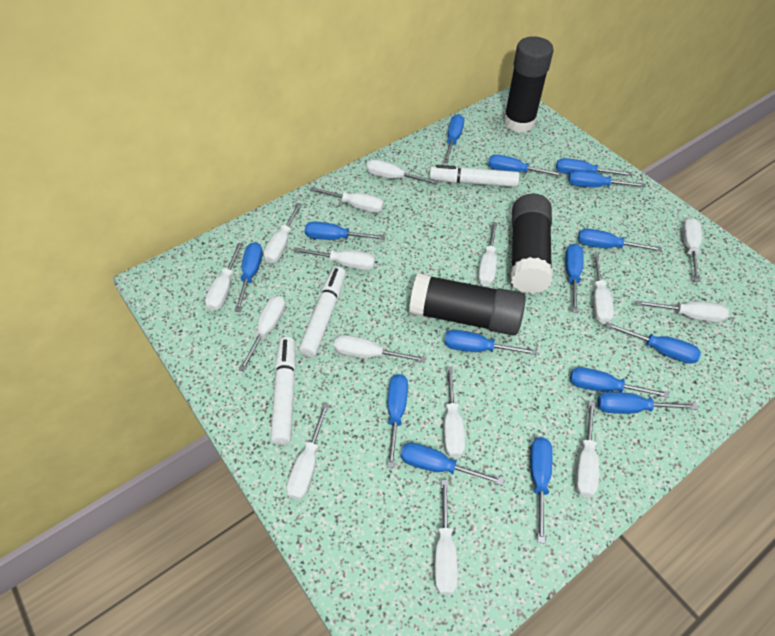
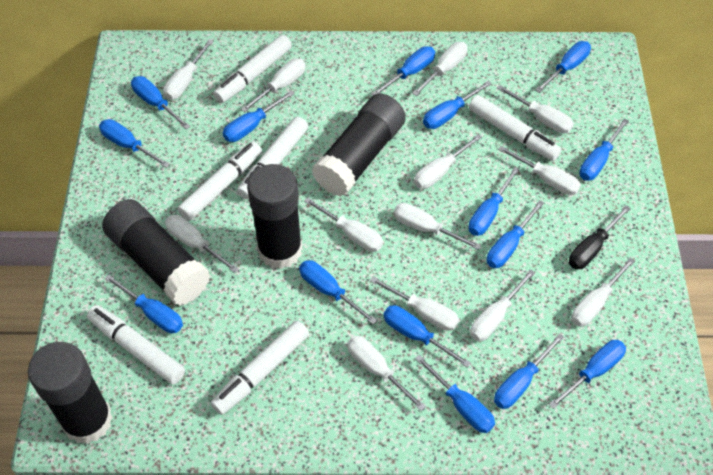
black glue stick: 3 -> 4
black screwdriver: 0 -> 1
white marker: 3 -> 6
white screwdriver: 15 -> 13

